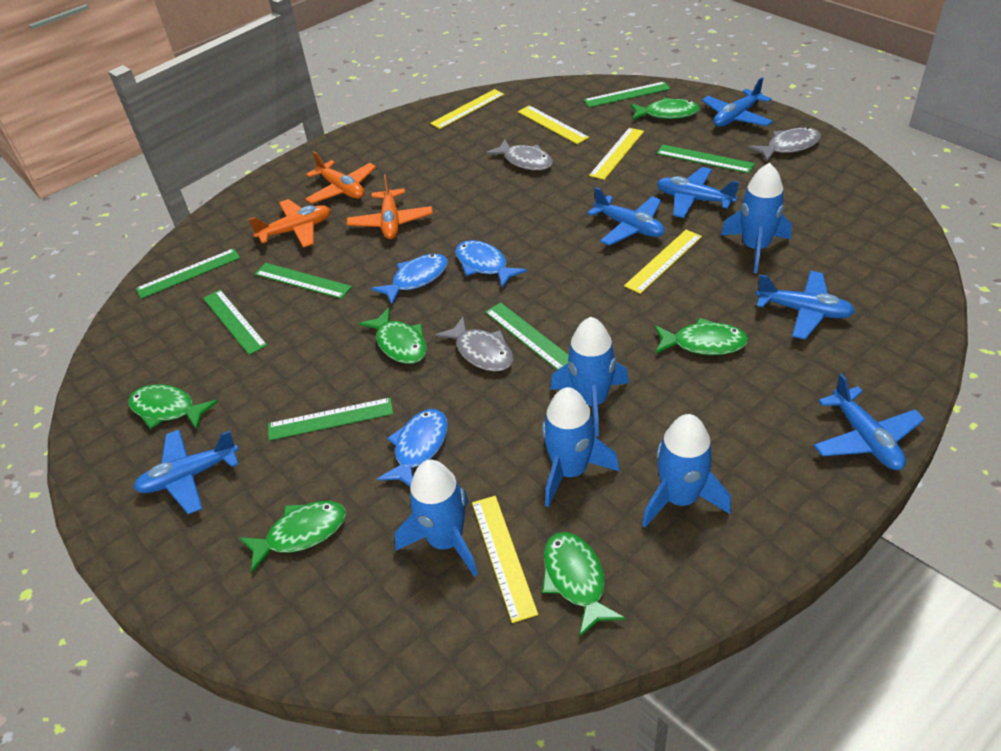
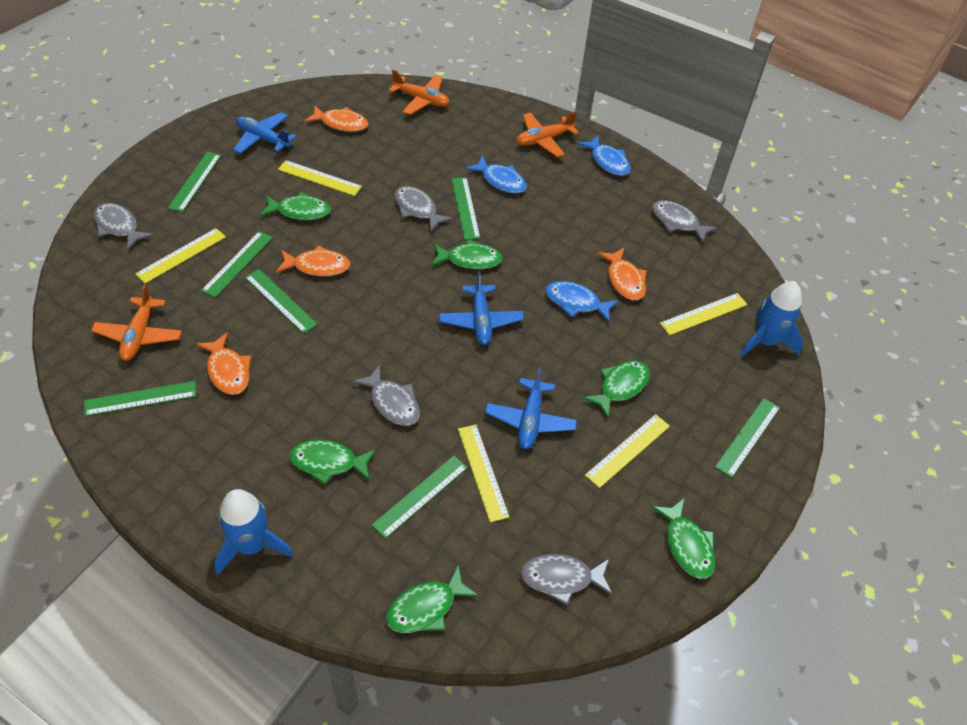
blue plane: 6 -> 3
blue rocket: 5 -> 2
grey fish: 3 -> 5
orange fish: 0 -> 4

